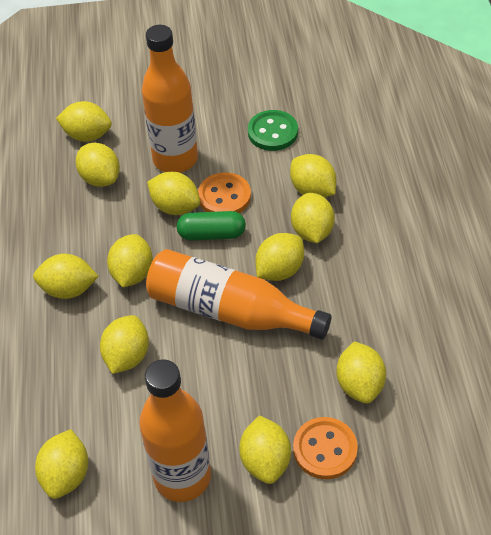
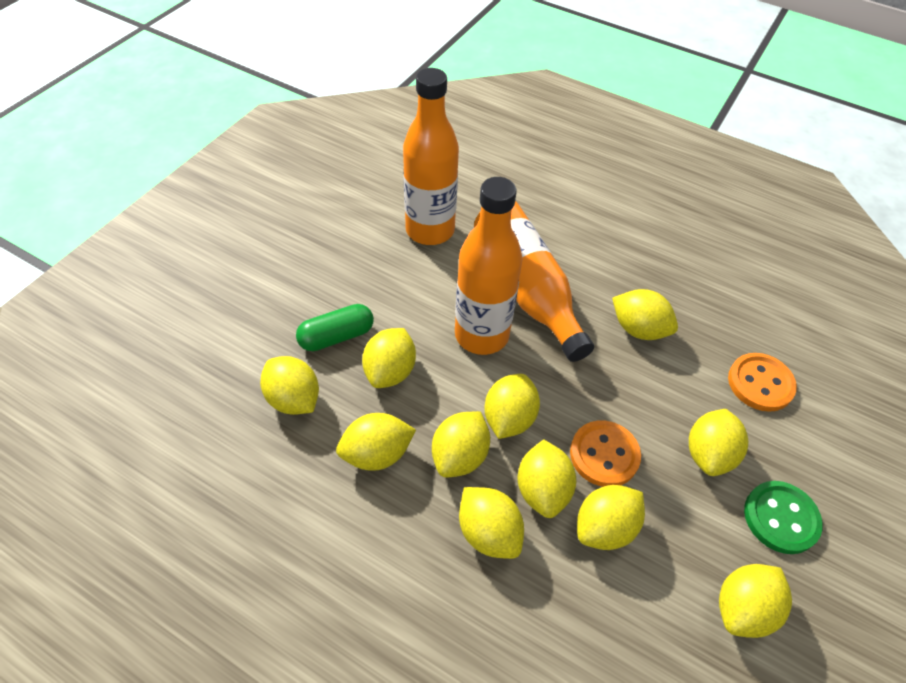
yellow lemon: 12 -> 11

